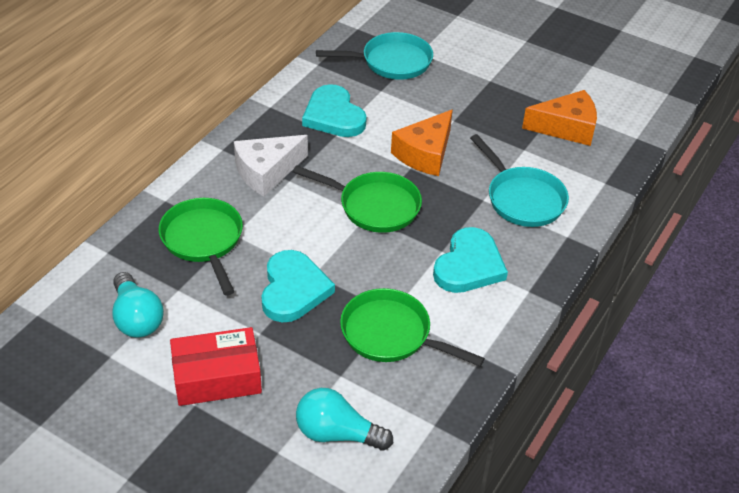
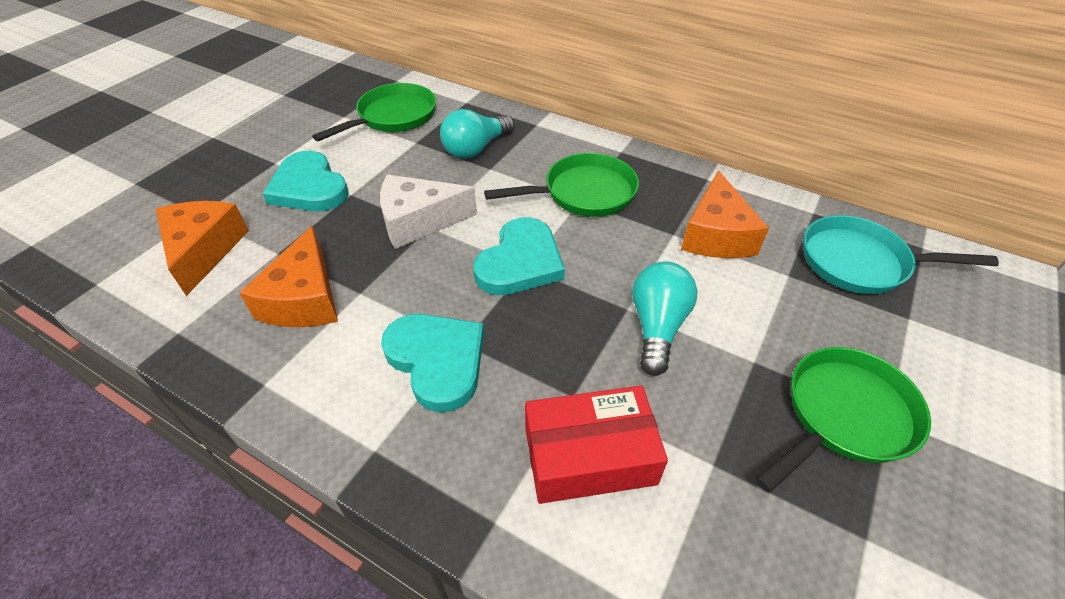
orange cheese: 2 -> 3
turquoise pan: 2 -> 1

